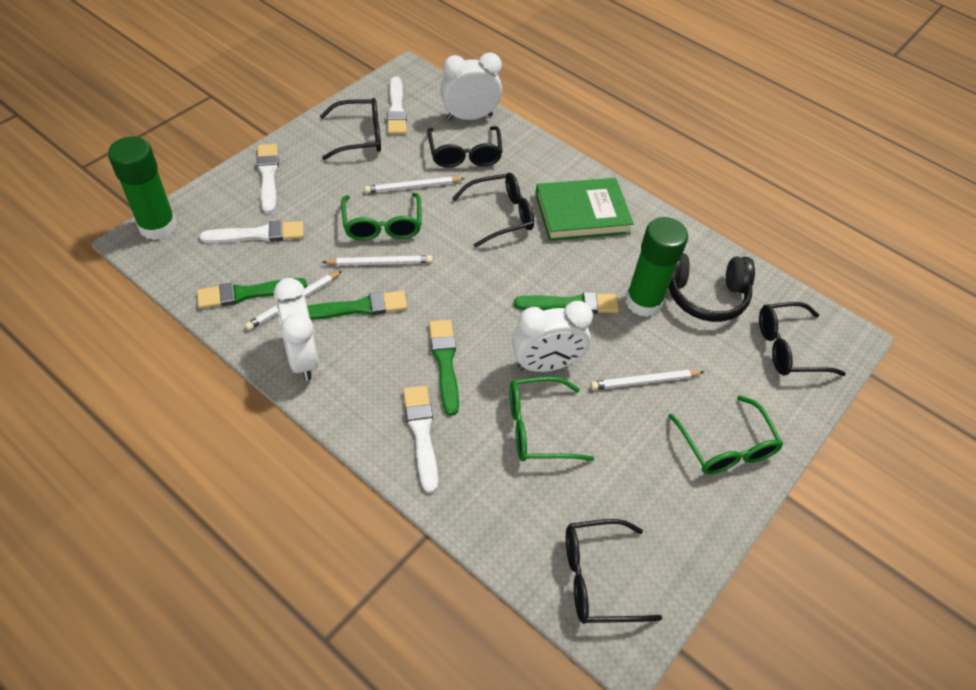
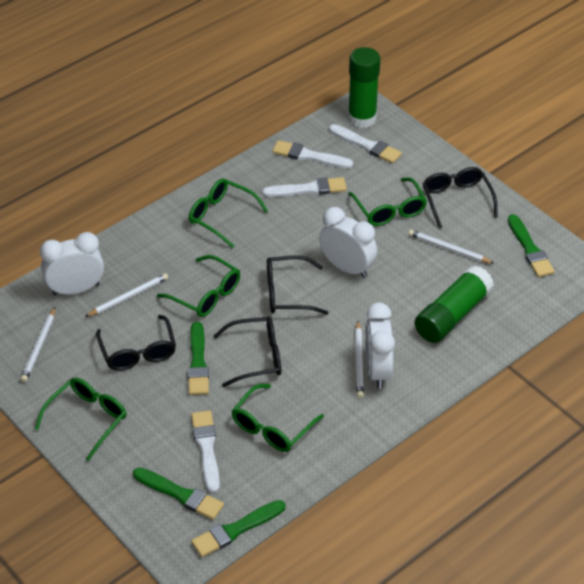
black glasses: 5 -> 4
black headphones: 1 -> 0
green book: 1 -> 0
green glasses: 3 -> 5

